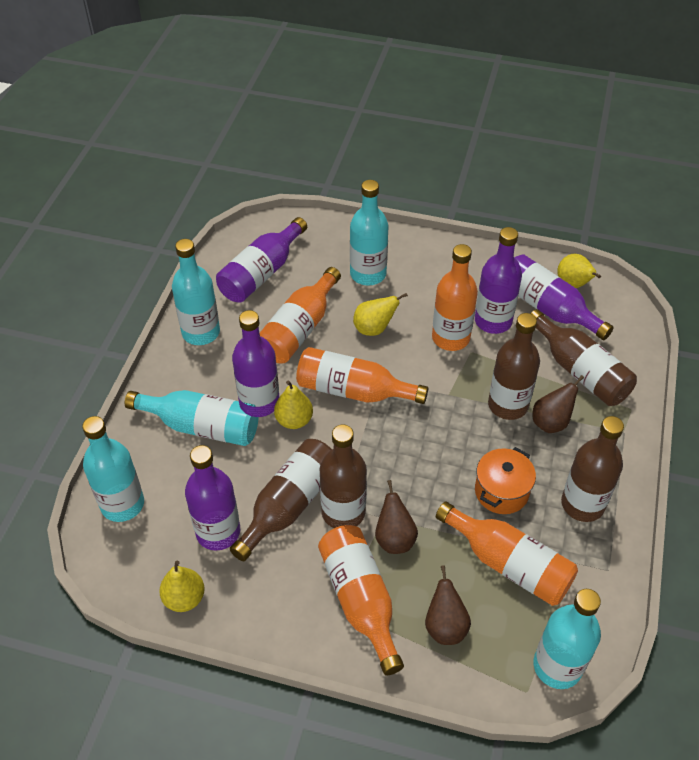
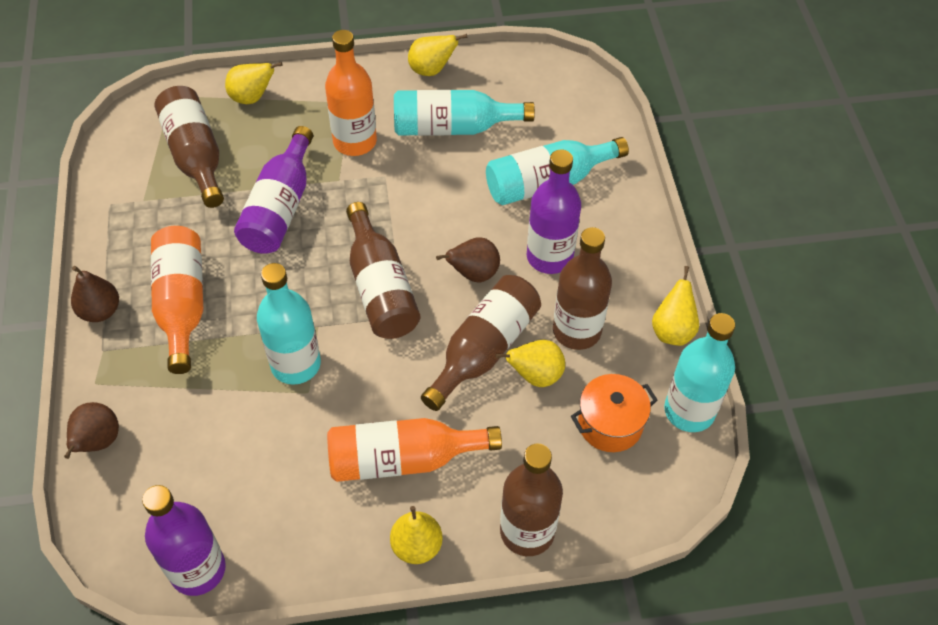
orange bottle: 5 -> 3
purple bottle: 5 -> 3
turquoise bottle: 5 -> 4
yellow pear: 4 -> 5

